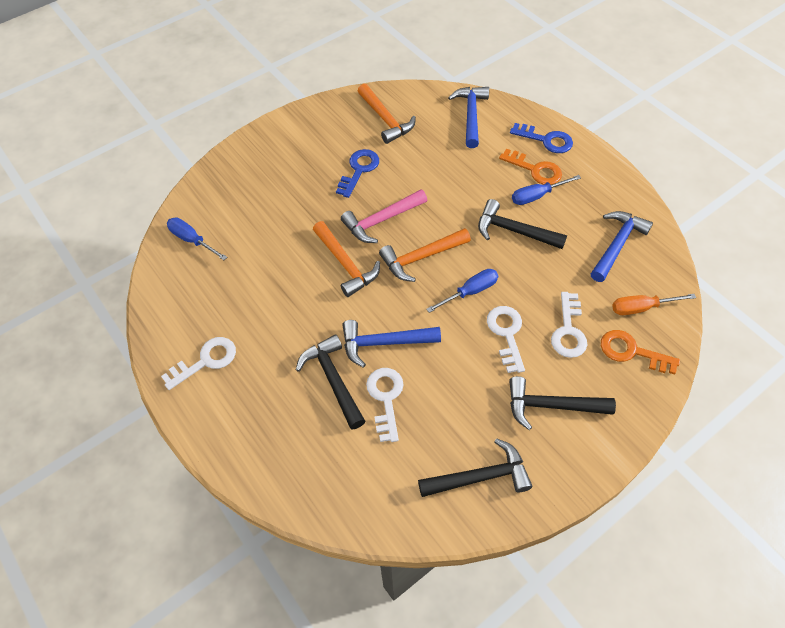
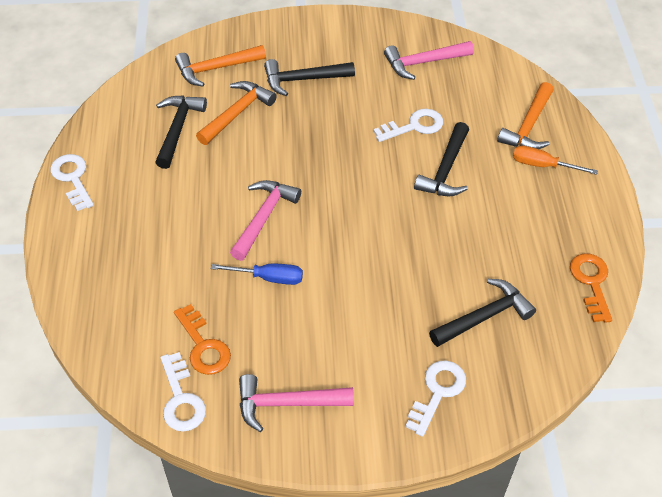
blue hammer: 3 -> 0
blue key: 2 -> 0
blue screwdriver: 3 -> 1
pink hammer: 1 -> 3

